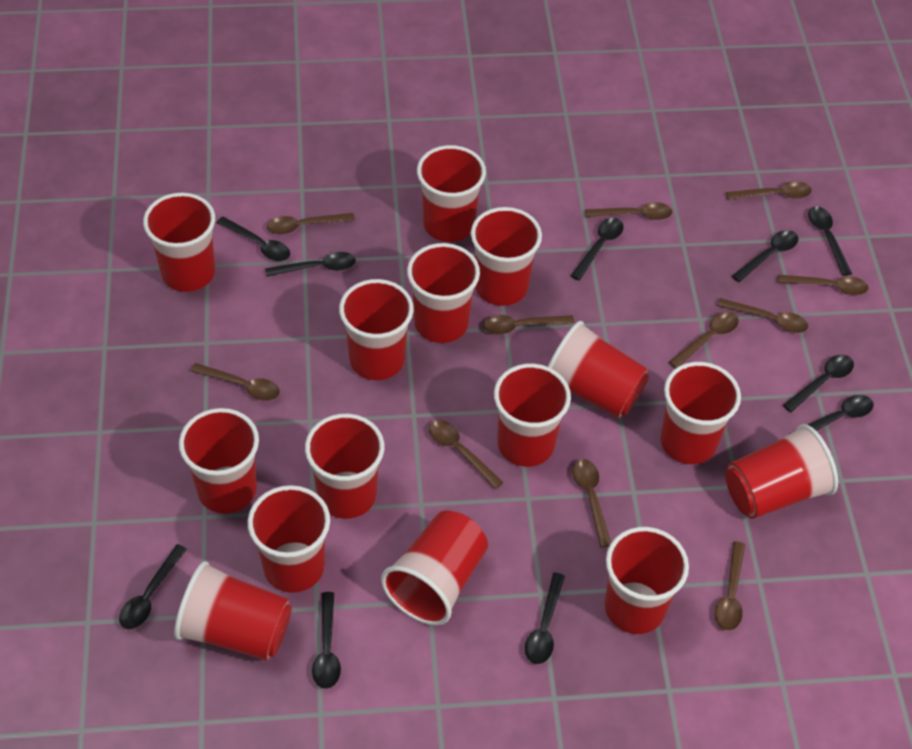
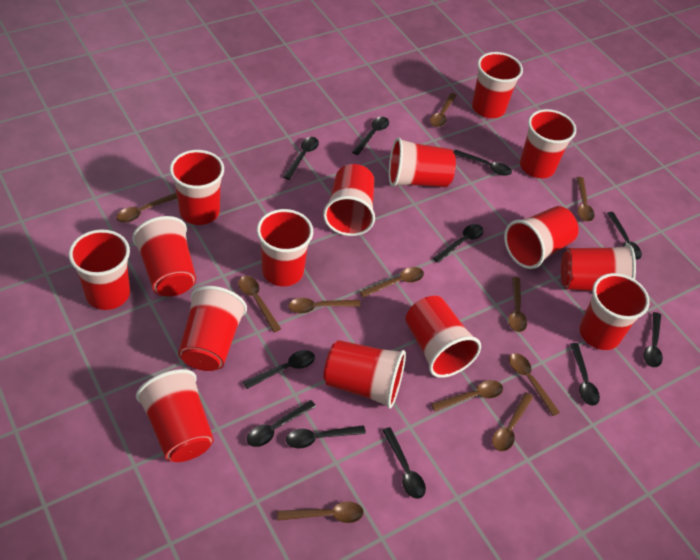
black spoon: 10 -> 11

